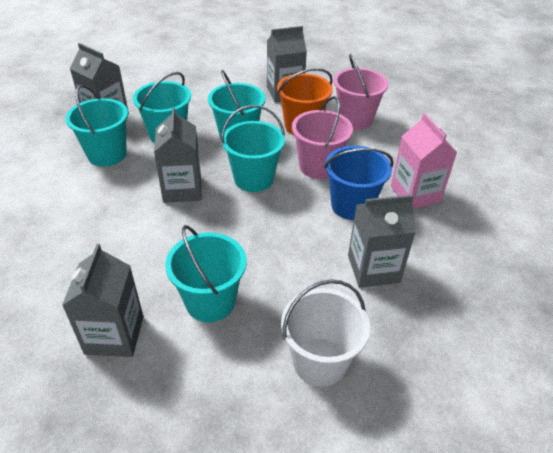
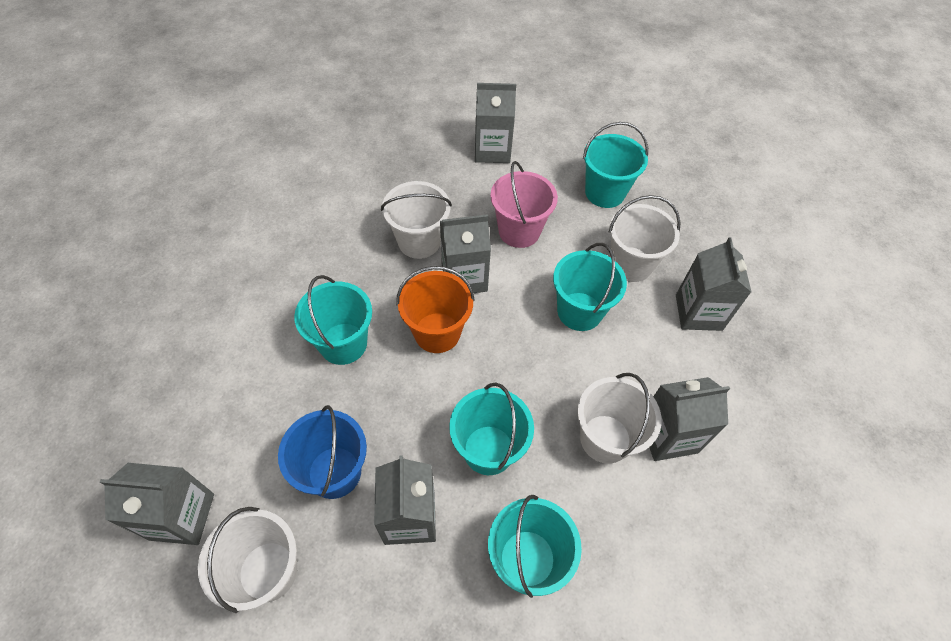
grey carton: 5 -> 6
pink bucket: 2 -> 1
pink carton: 1 -> 0
white bucket: 1 -> 4

